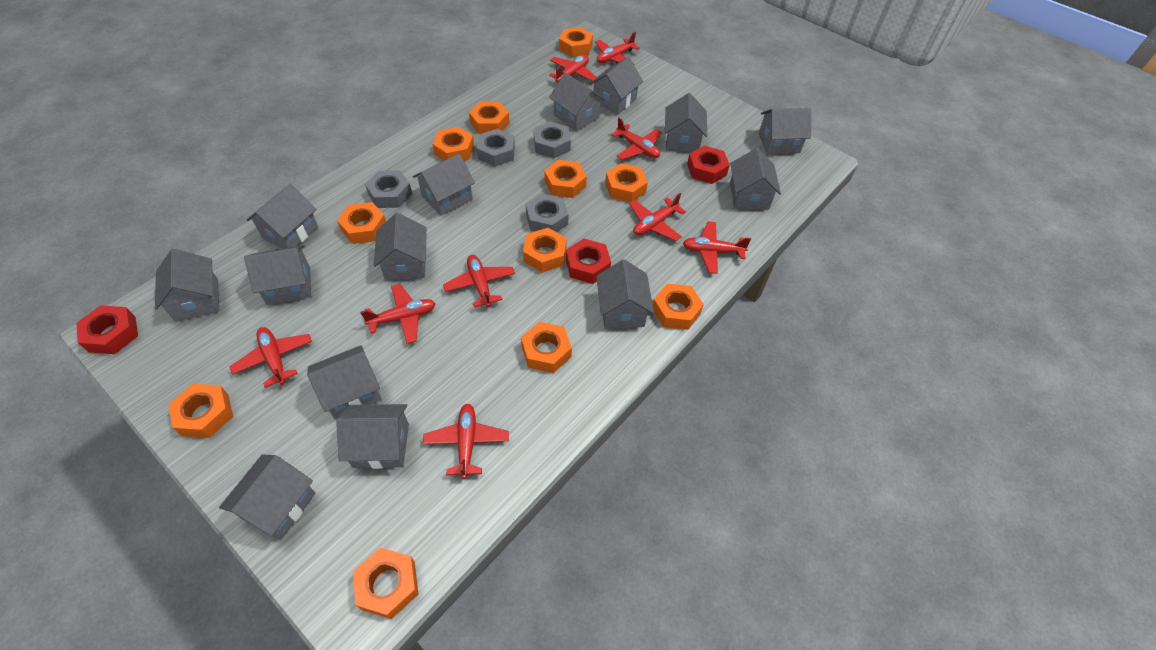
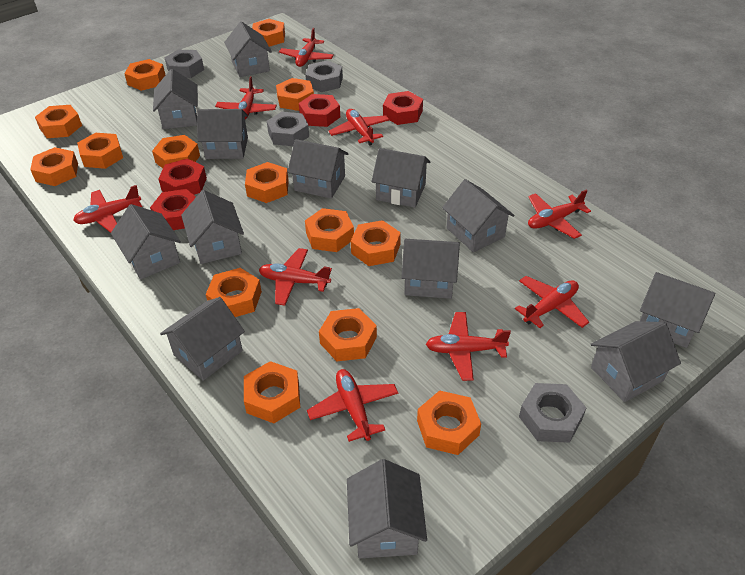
grey house: 14 -> 13
orange nut: 11 -> 14
red nut: 3 -> 4

